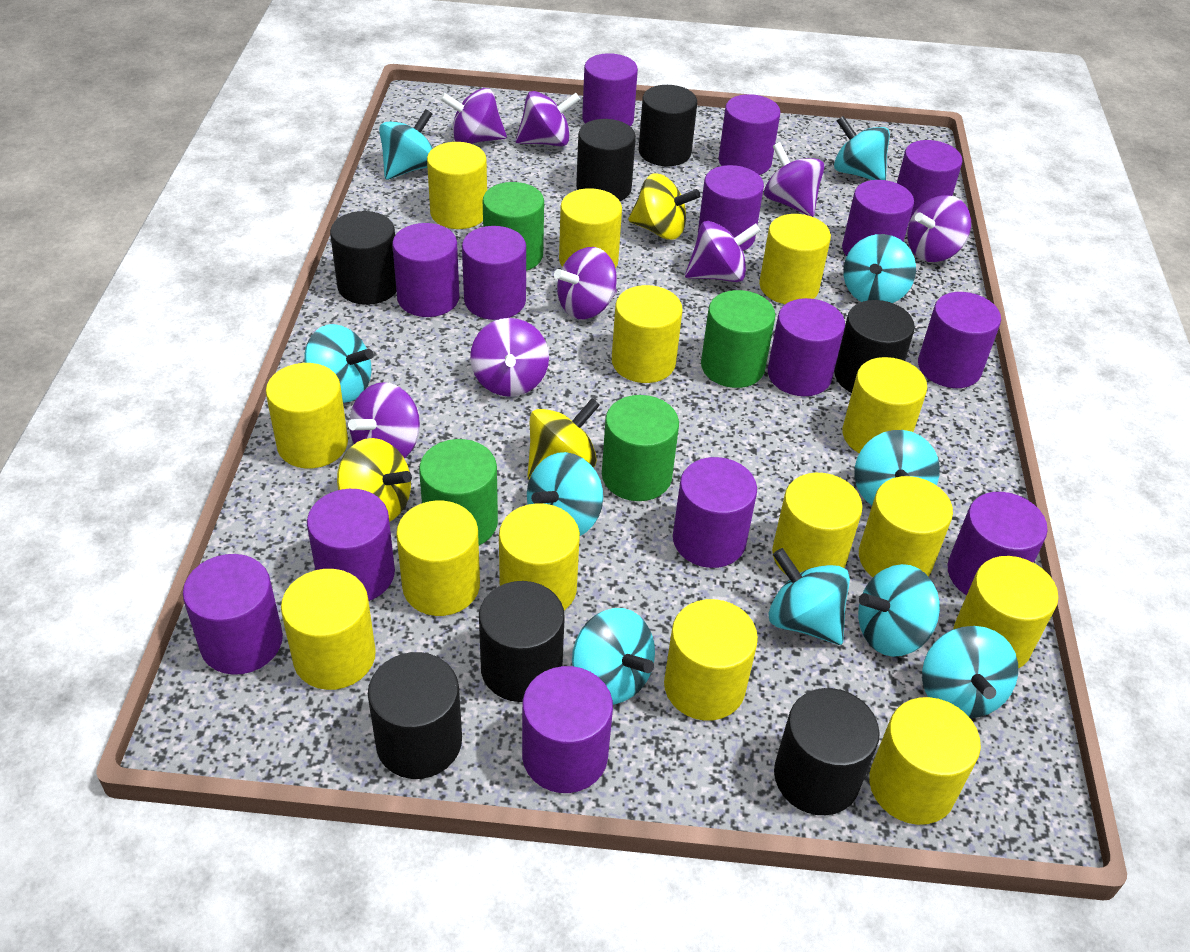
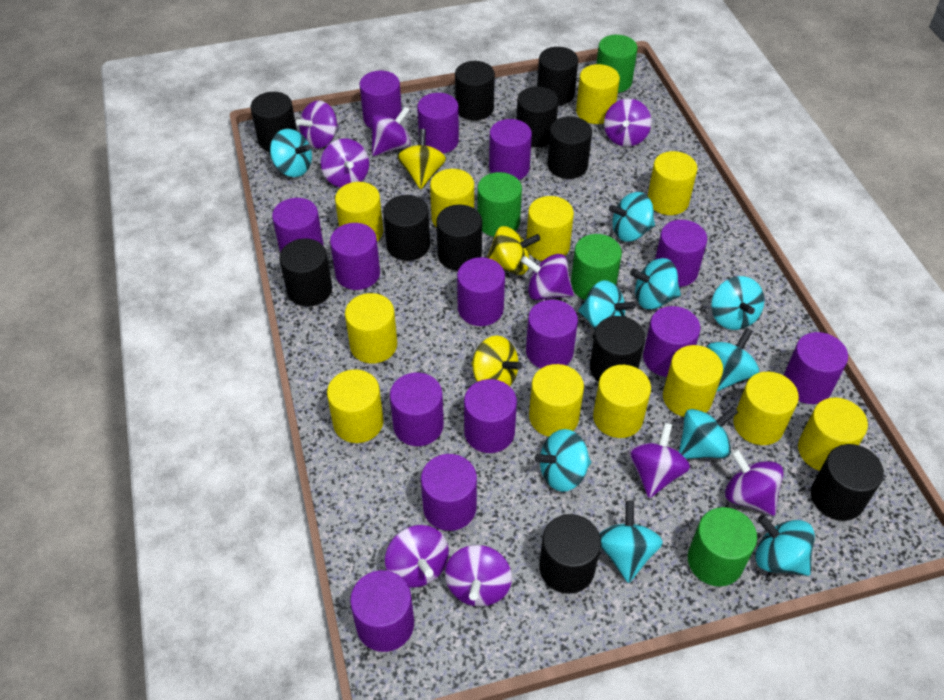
black cylinder: 7 -> 11
purple spinning top: 8 -> 9
yellow cylinder: 14 -> 12

